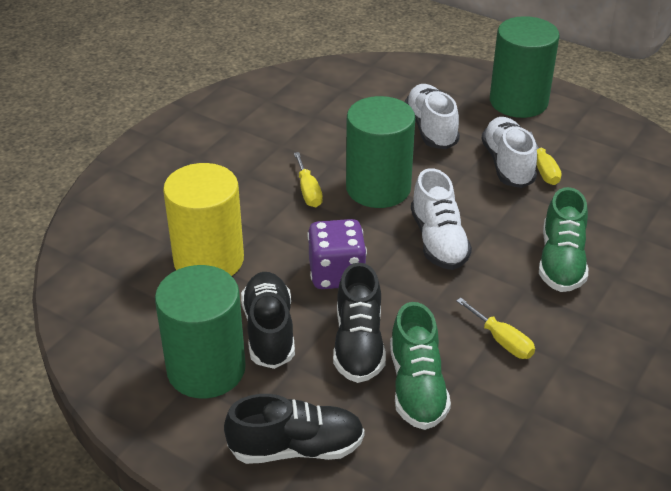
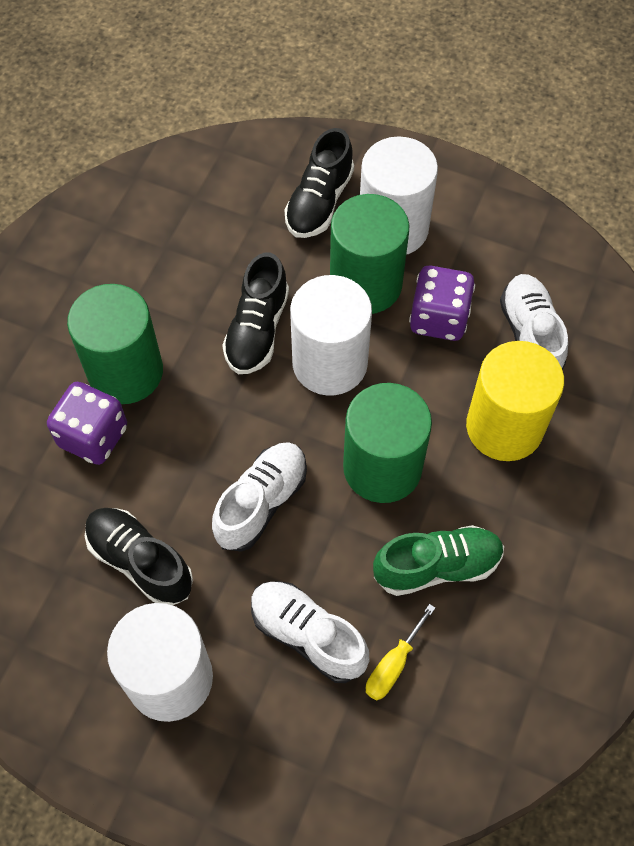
green shoe: 2 -> 1
purple dice: 1 -> 2
white cylinder: 0 -> 3
yellow screwdriver: 3 -> 1

